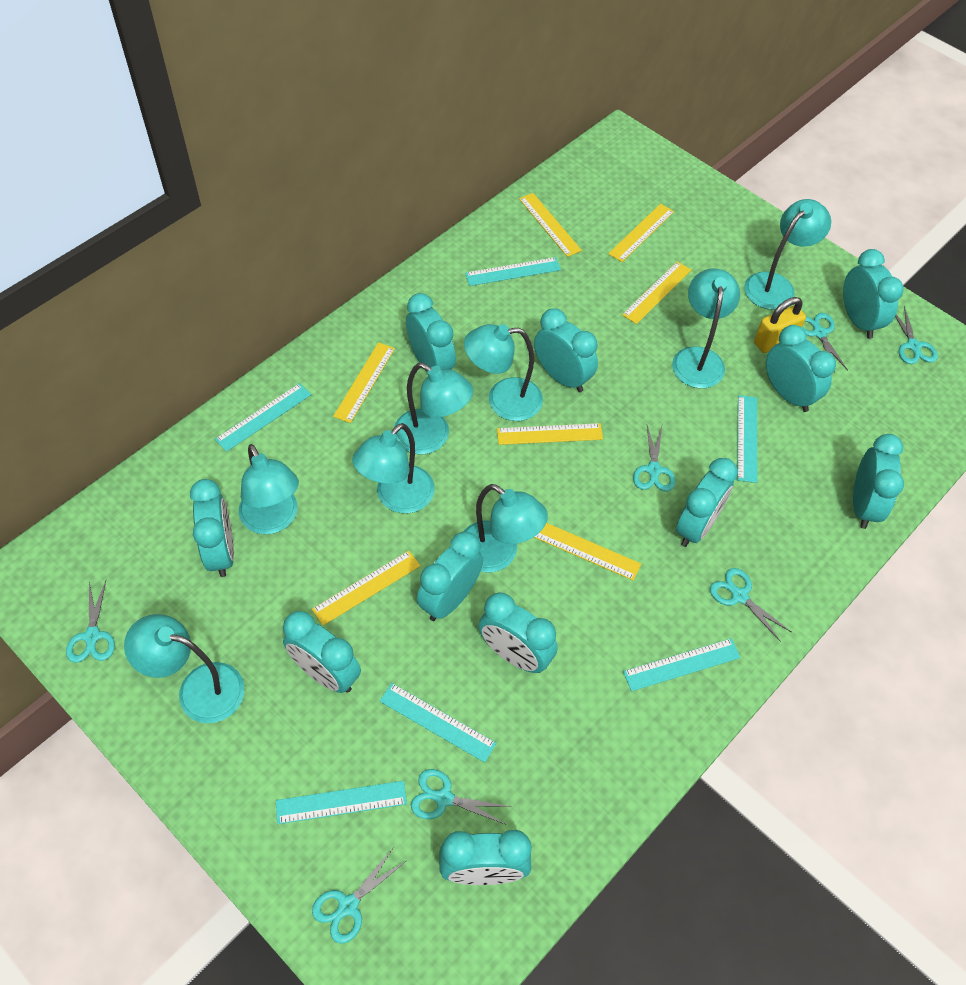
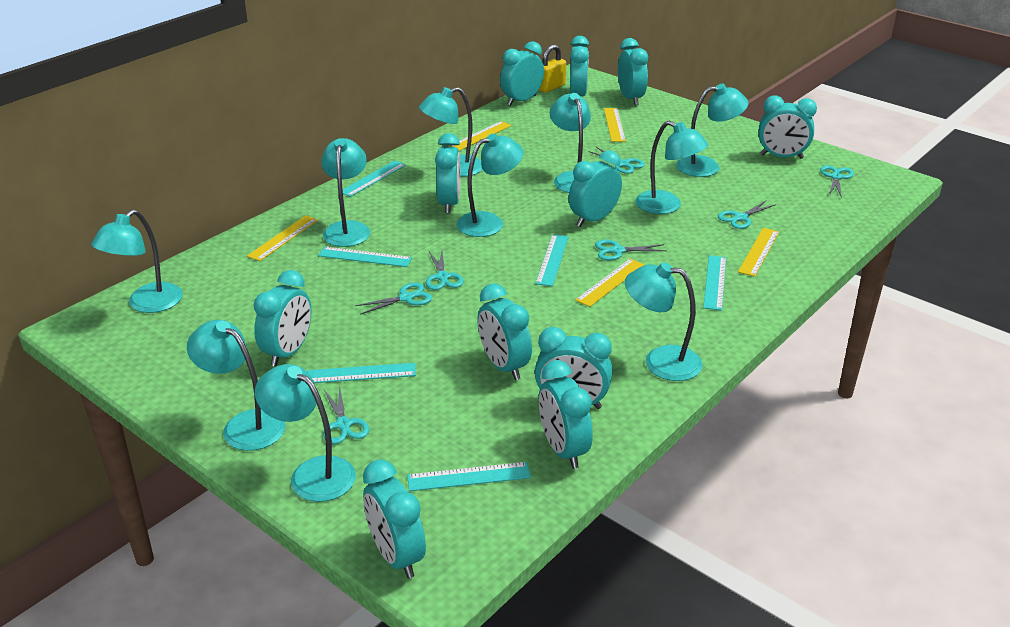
turquoise lamp: 8 -> 10
yellow ruler: 7 -> 5

